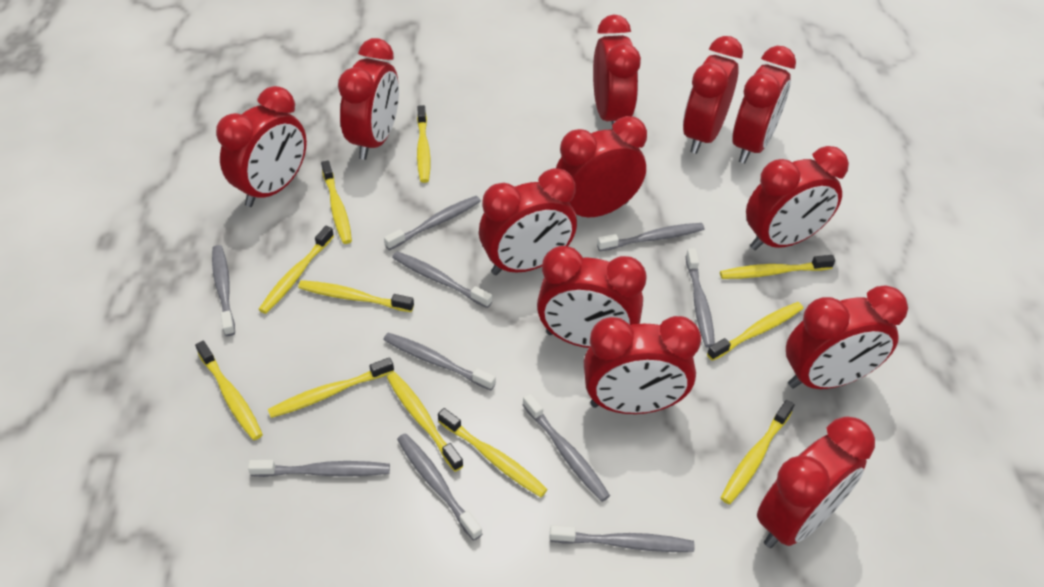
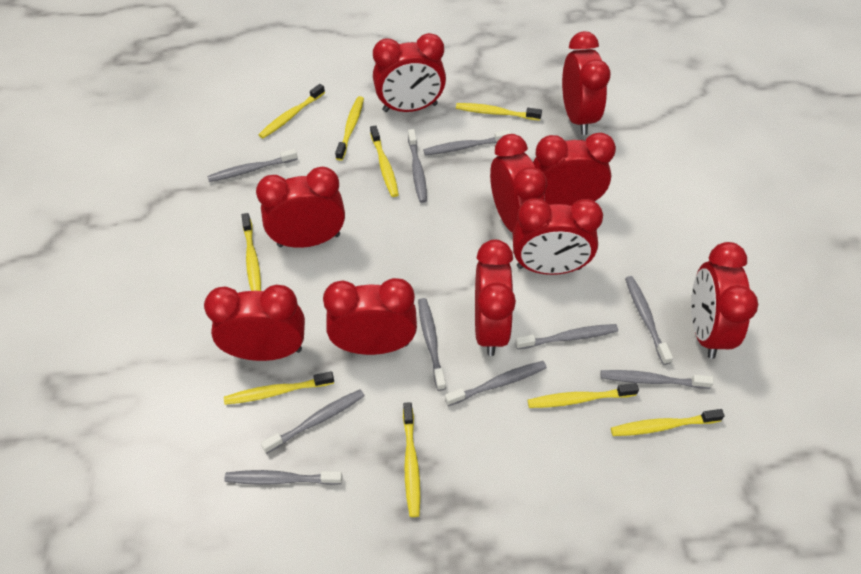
red clock: 12 -> 10
yellow toothbrush: 11 -> 9

